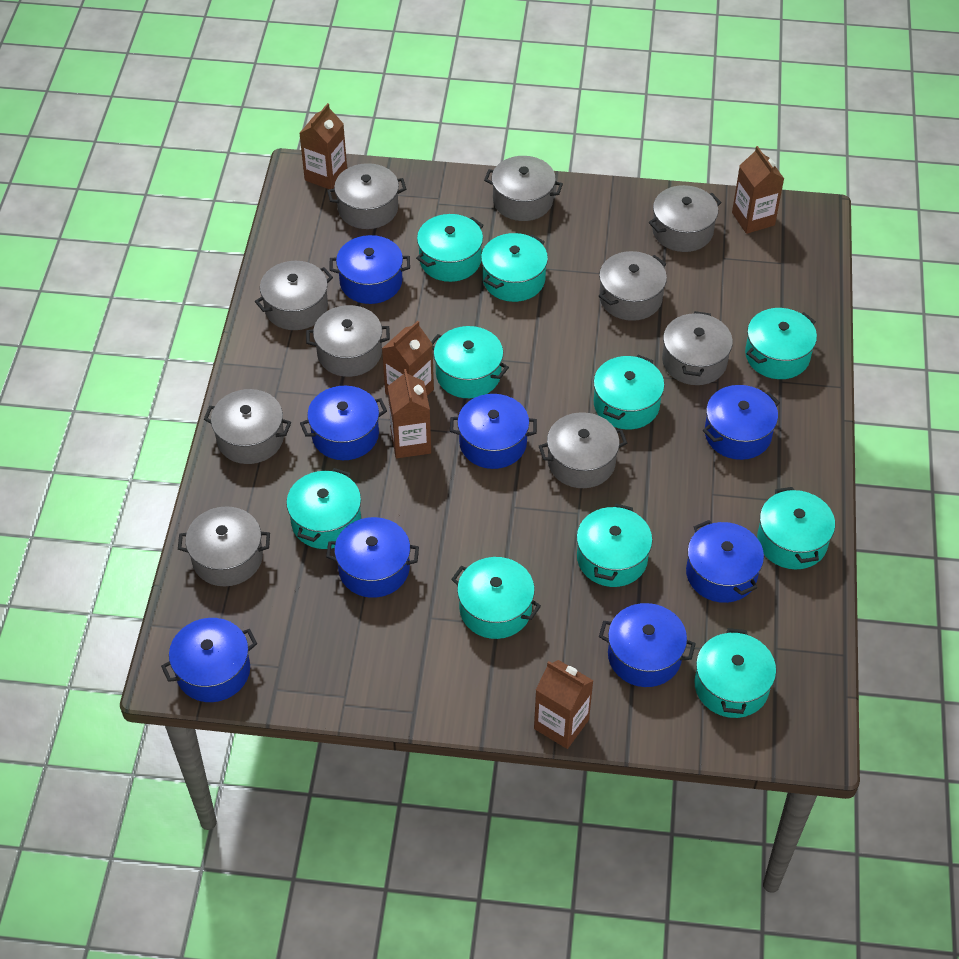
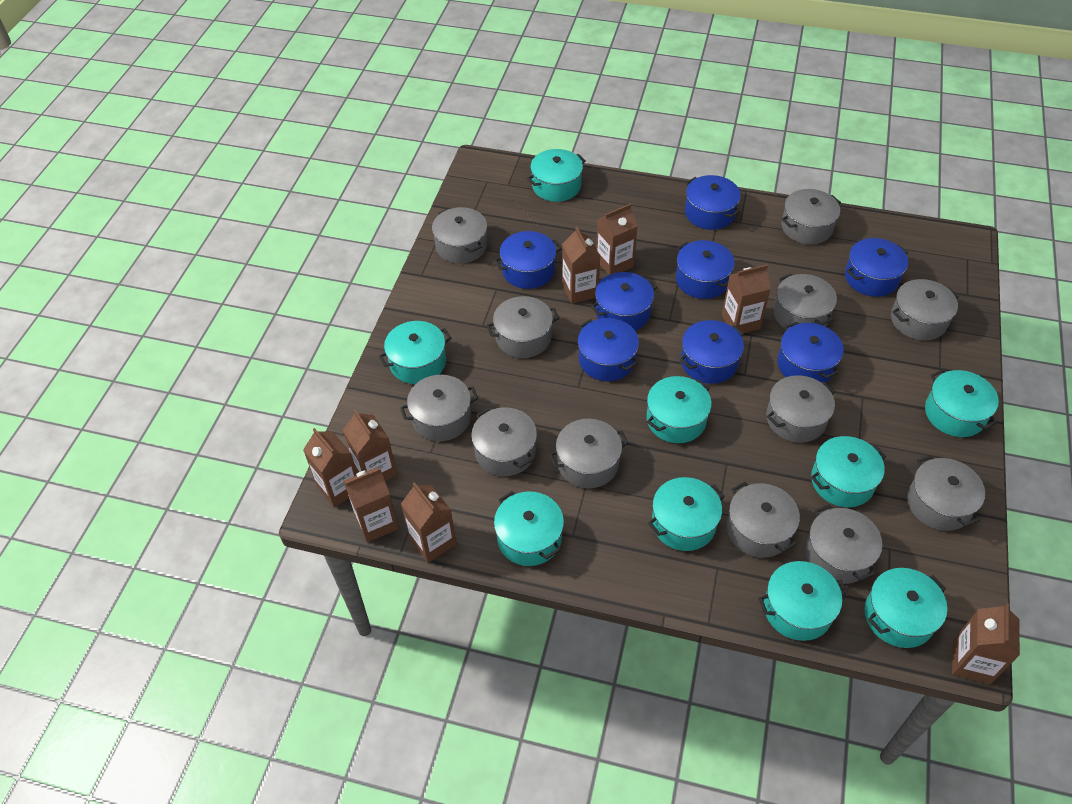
brown carton: 5 -> 8
grey pot: 10 -> 12
turquoise pot: 10 -> 9

